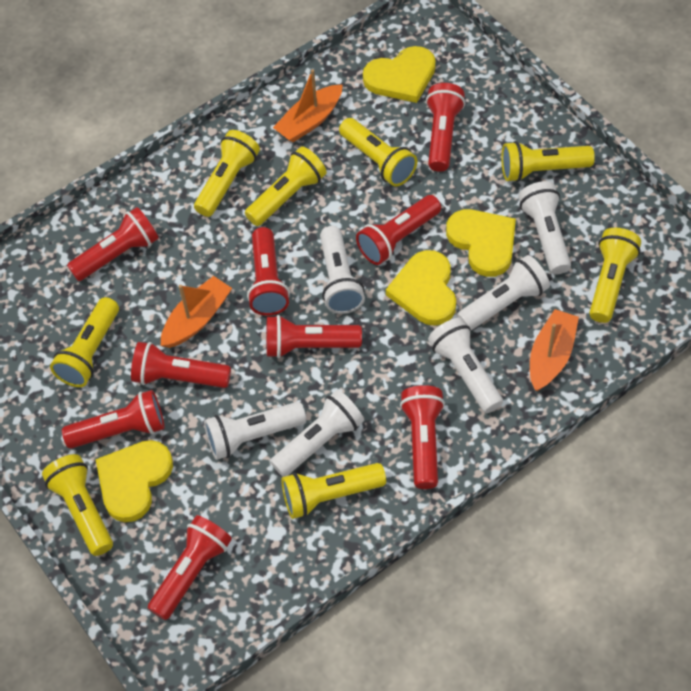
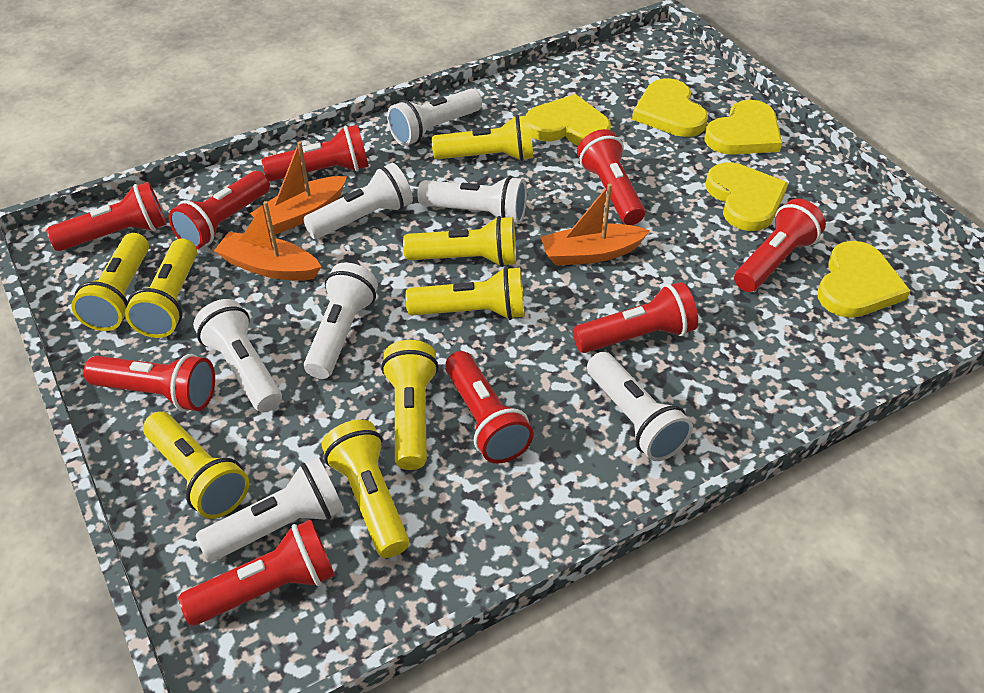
white flashlight: 6 -> 7
yellow heart: 4 -> 5

